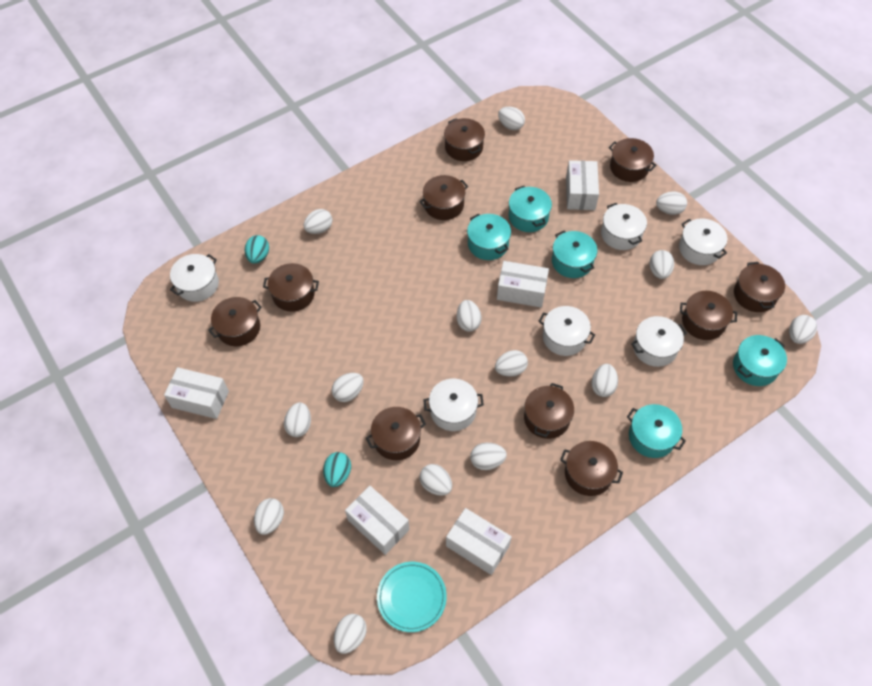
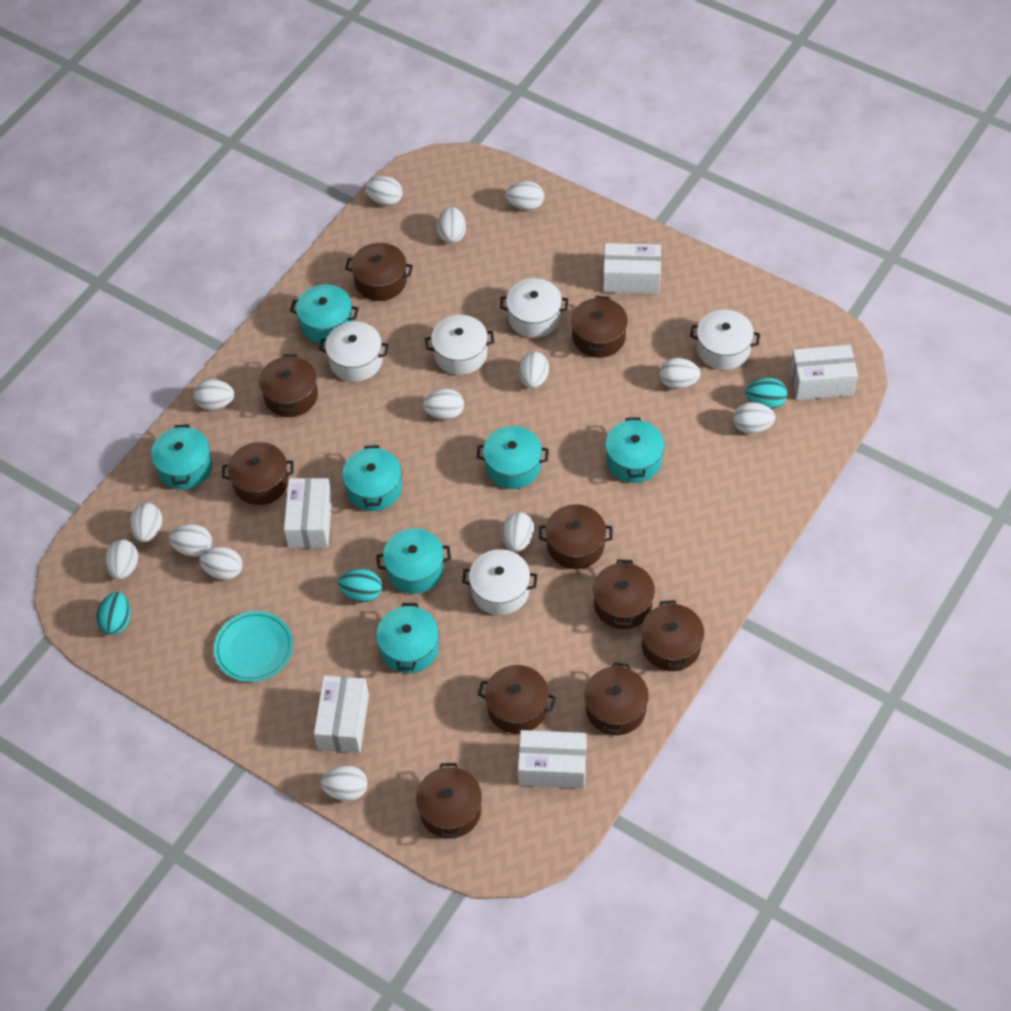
turquoise egg: 2 -> 3
turquoise pot: 5 -> 7
white pot: 6 -> 5

